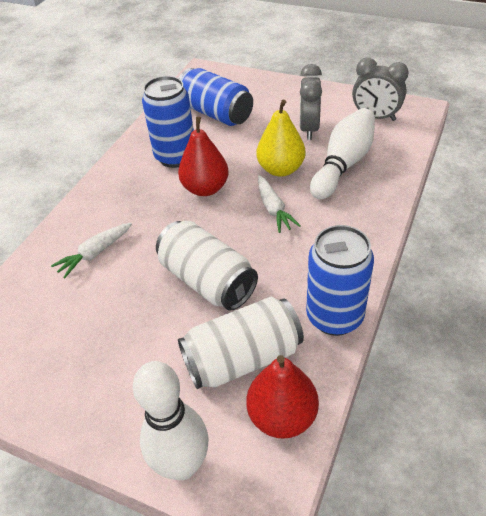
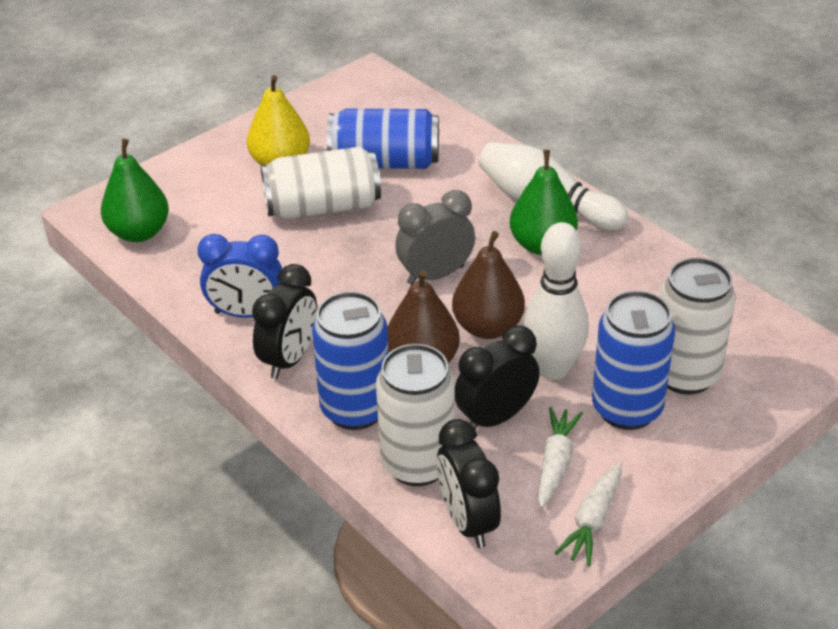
black clock: 0 -> 3
blue clock: 0 -> 1
brown pear: 0 -> 2
green pear: 0 -> 2
grey clock: 2 -> 1
red pear: 2 -> 0
white can: 2 -> 3

